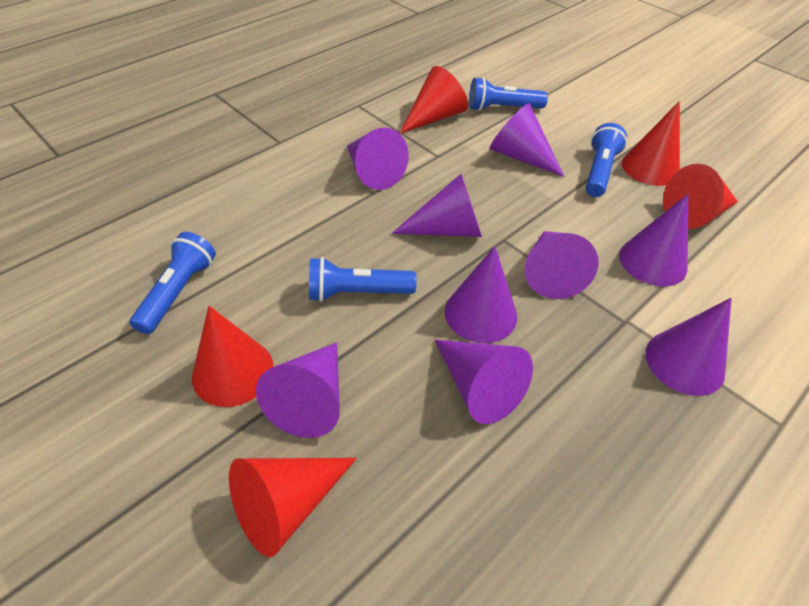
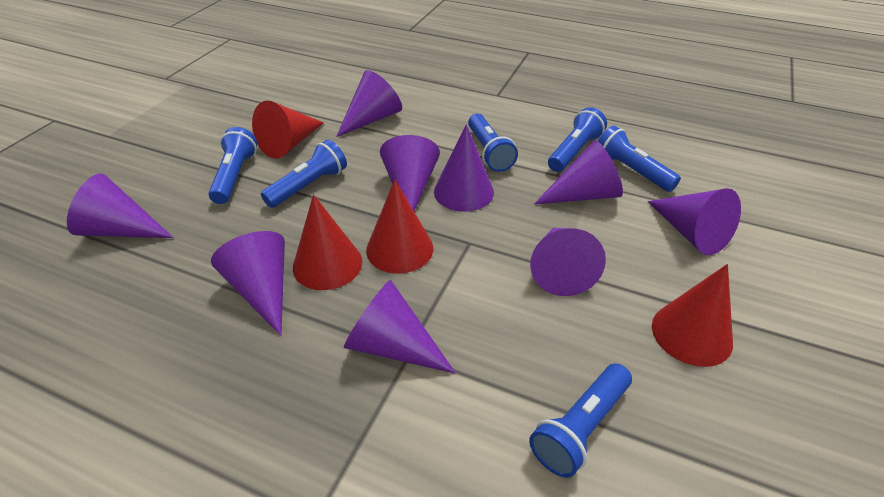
blue flashlight: 4 -> 6
red cone: 5 -> 4

